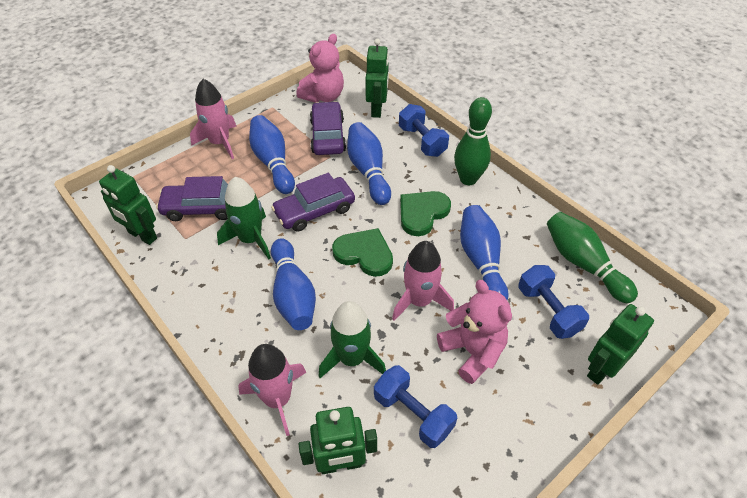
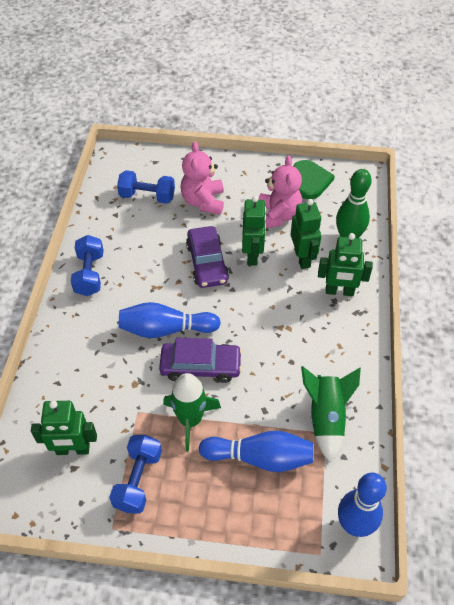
blue bowling pin: 4 -> 3
green bowling pin: 2 -> 1
green heart: 2 -> 1
pink rocket: 3 -> 0
purple car: 3 -> 2

